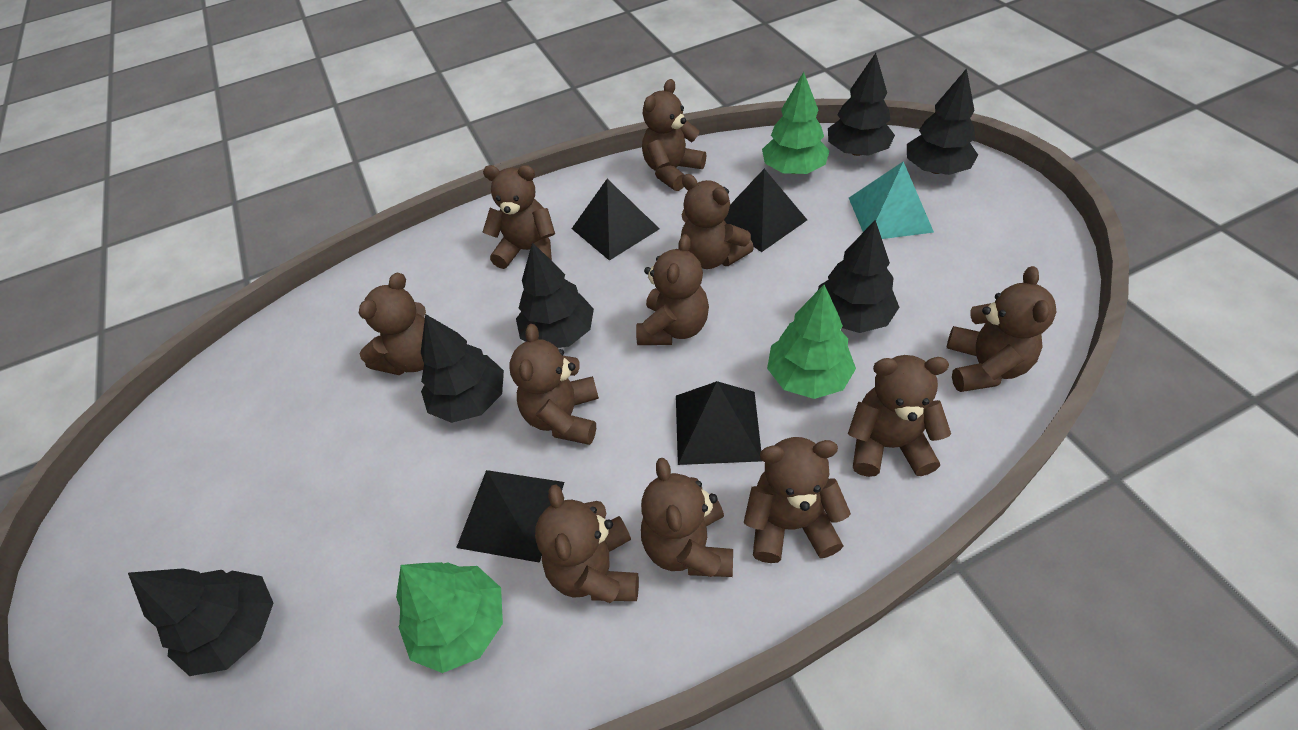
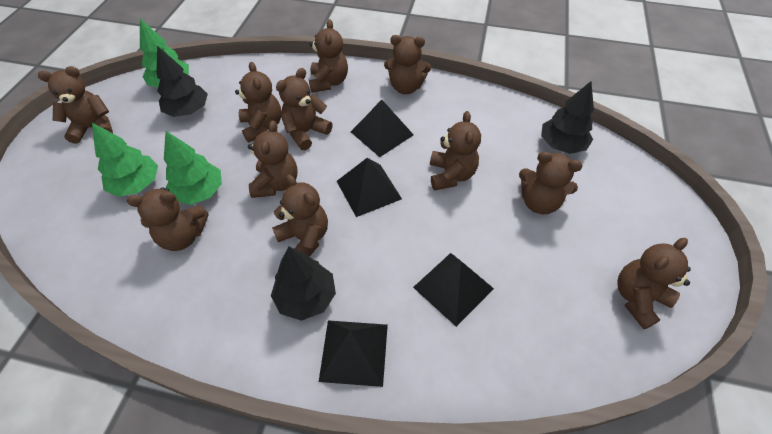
black tree: 6 -> 3
turquoise pyramid: 1 -> 0

